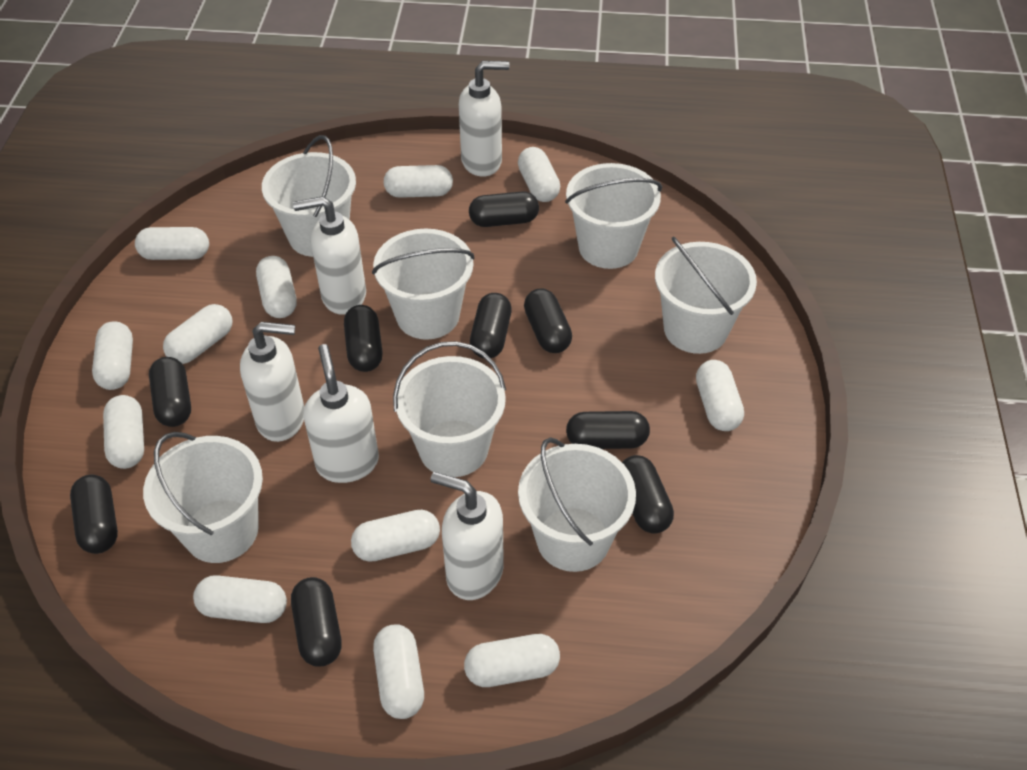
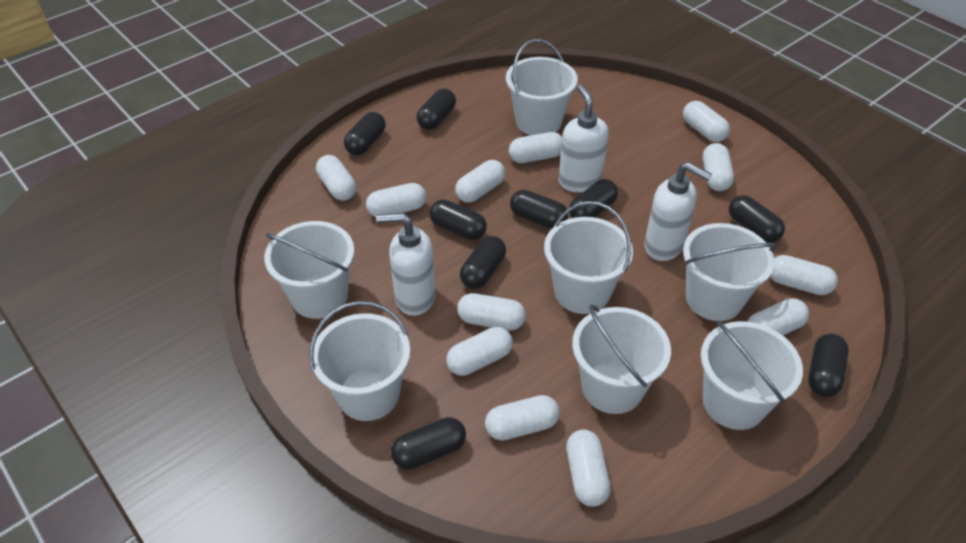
white soap dispenser: 5 -> 3

